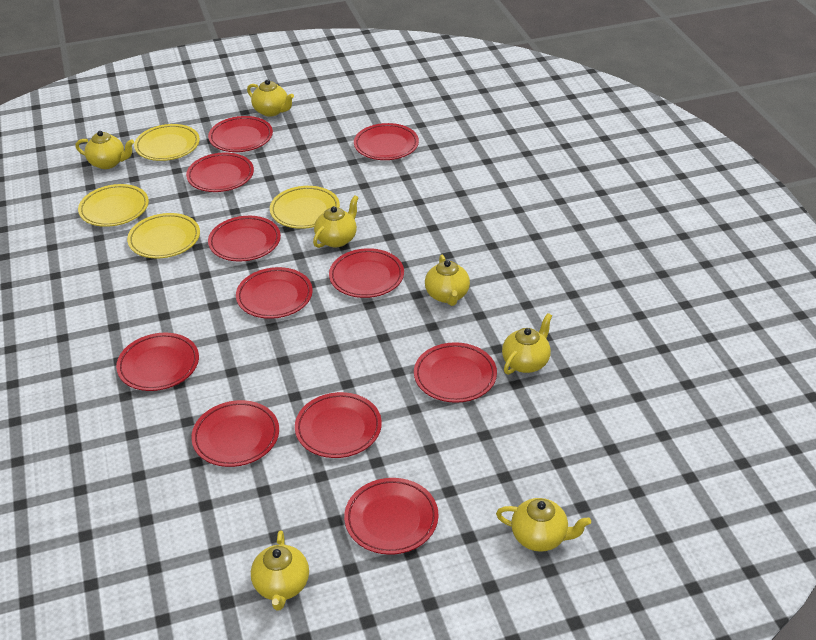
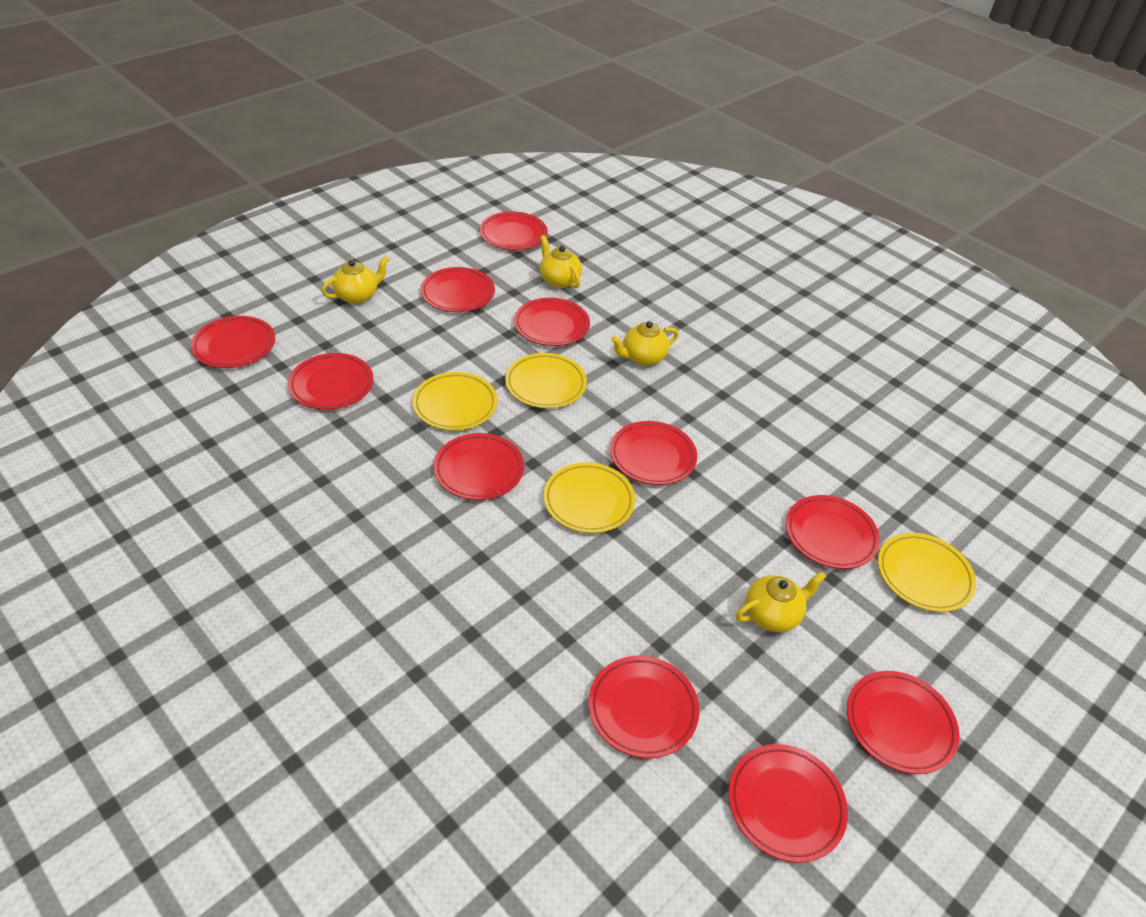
yellow teapot: 7 -> 4

